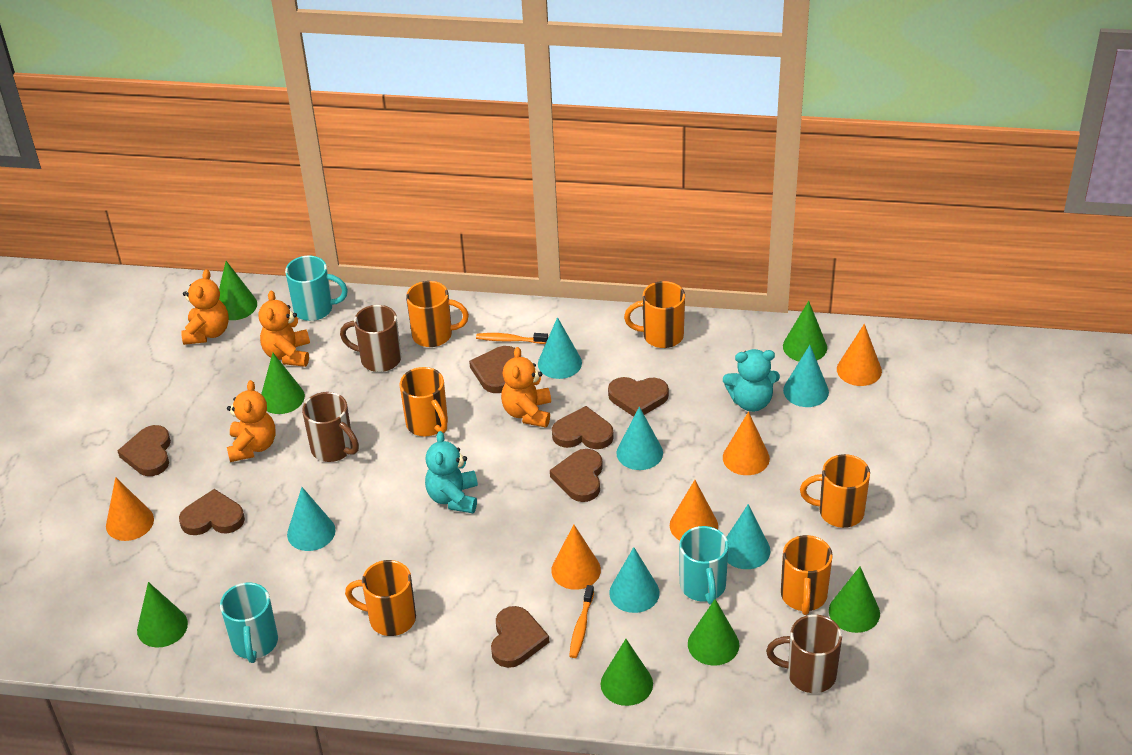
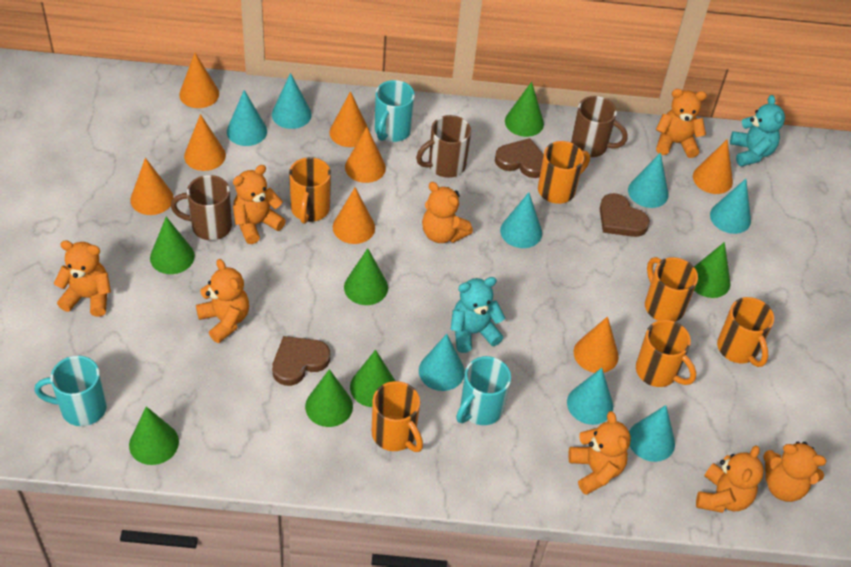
brown heart: 7 -> 3
orange cone: 5 -> 8
orange teddy bear: 4 -> 8
orange toothbrush: 2 -> 0
turquoise cone: 6 -> 8

